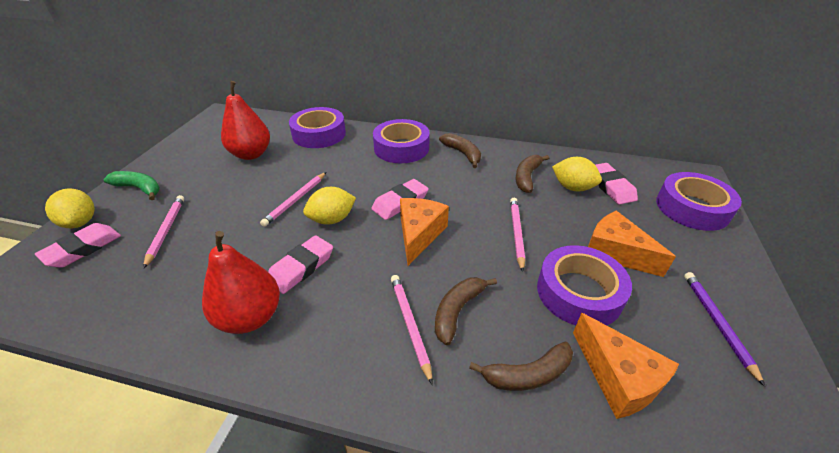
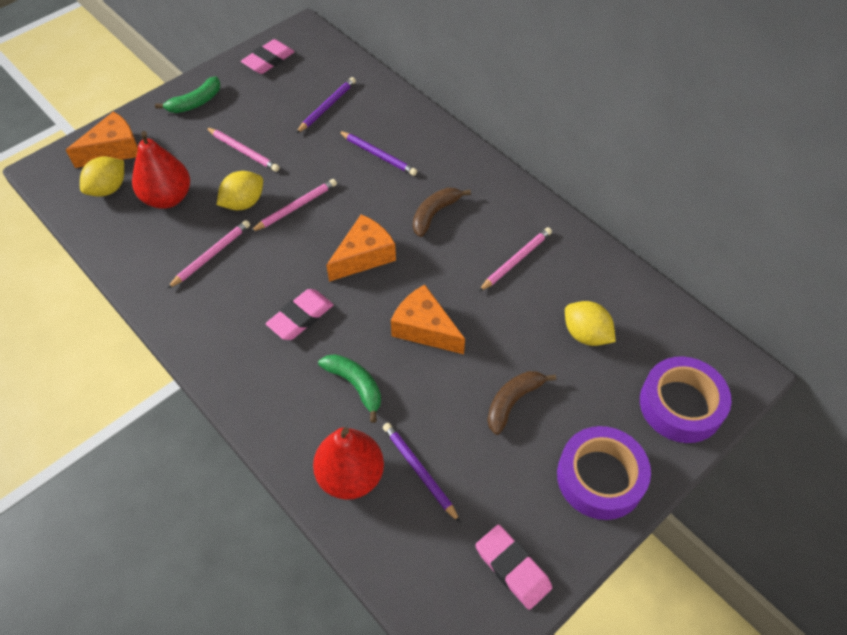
brown banana: 4 -> 2
green banana: 1 -> 2
pink eraser: 4 -> 3
purple pencil: 1 -> 3
purple tape: 4 -> 2

